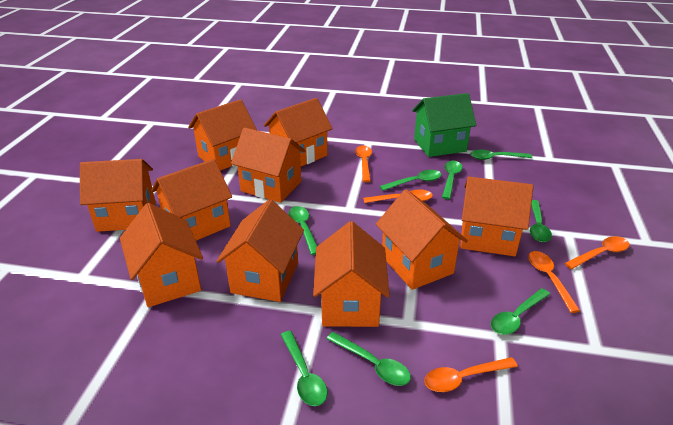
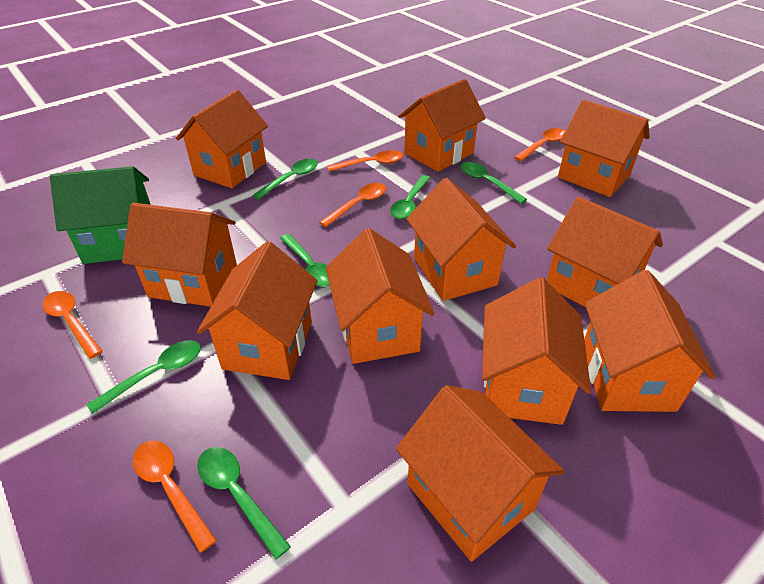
green spoon: 8 -> 6
orange house: 10 -> 11

